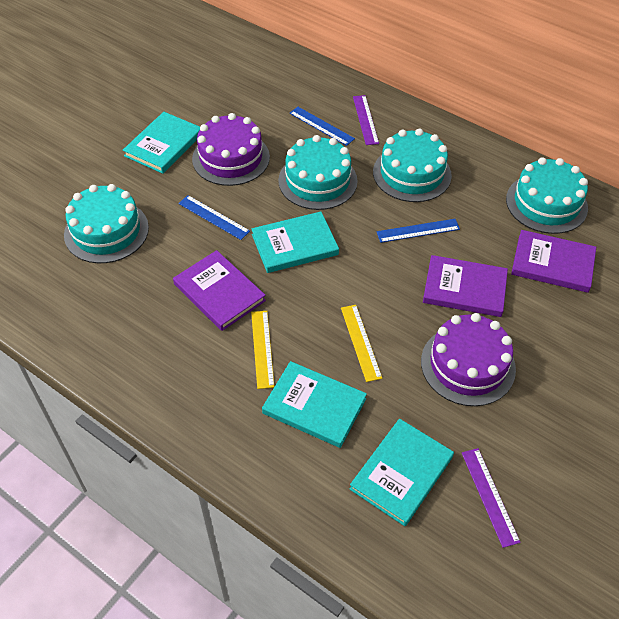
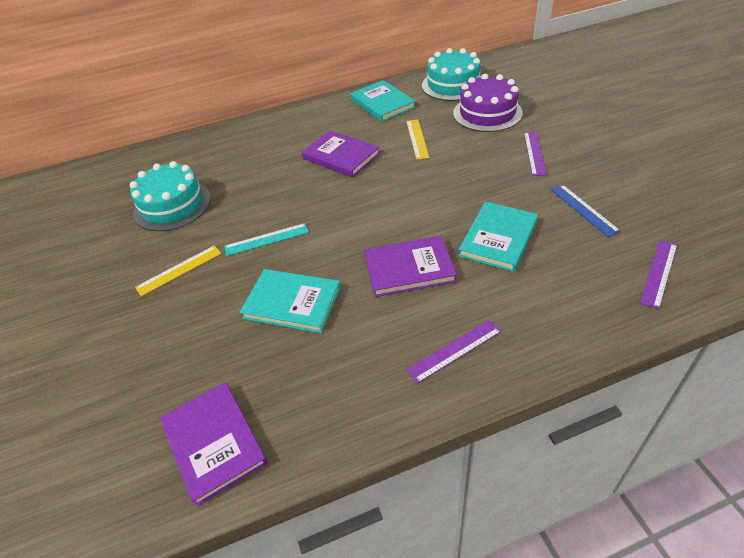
blue ruler: 3 -> 1
purple cake: 2 -> 1
purple ruler: 2 -> 3
turquoise book: 4 -> 3
turquoise cake: 4 -> 2
turquoise ruler: 0 -> 1

